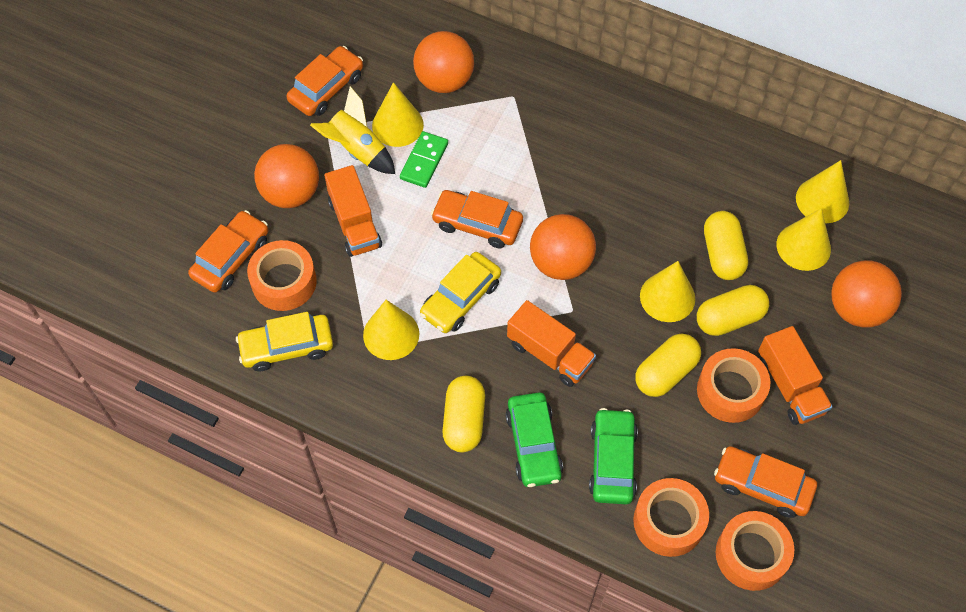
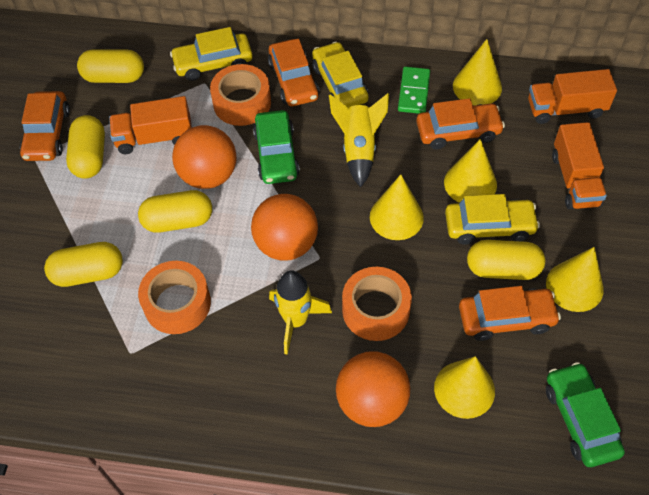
orange ball: 4 -> 3
orange tape: 4 -> 3
yellow capsule: 4 -> 5
yellow car: 2 -> 3
yellow rocket: 1 -> 2

